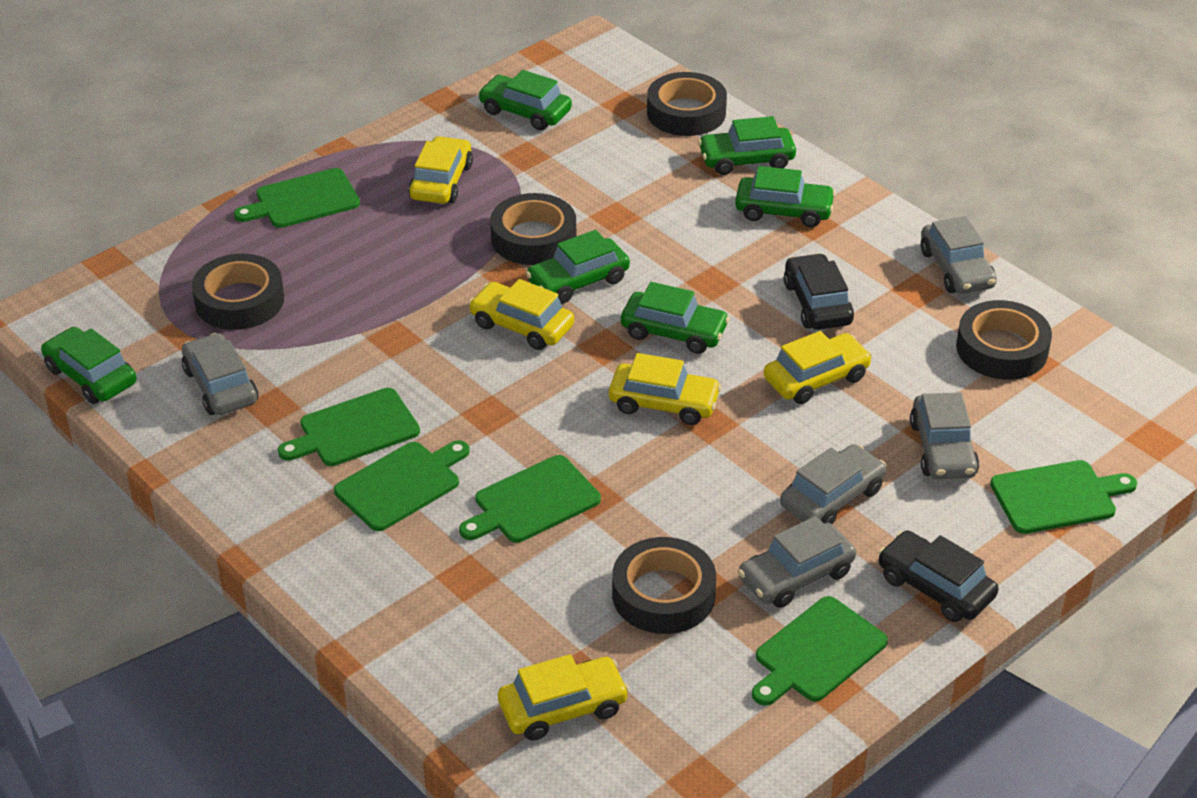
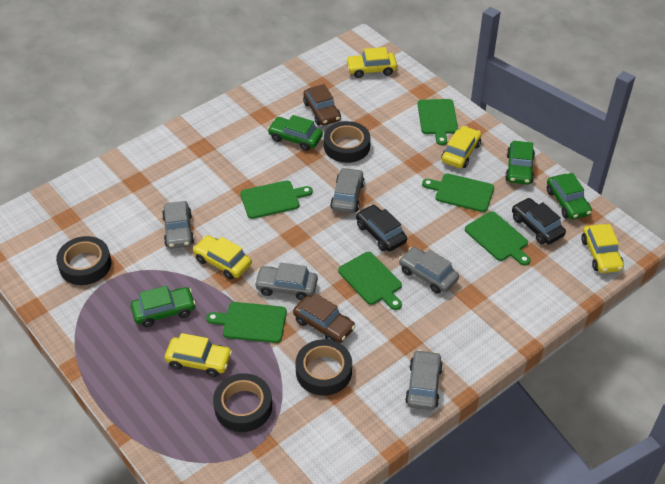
black tape: 5 -> 4
brown car: 0 -> 2
green car: 6 -> 4

